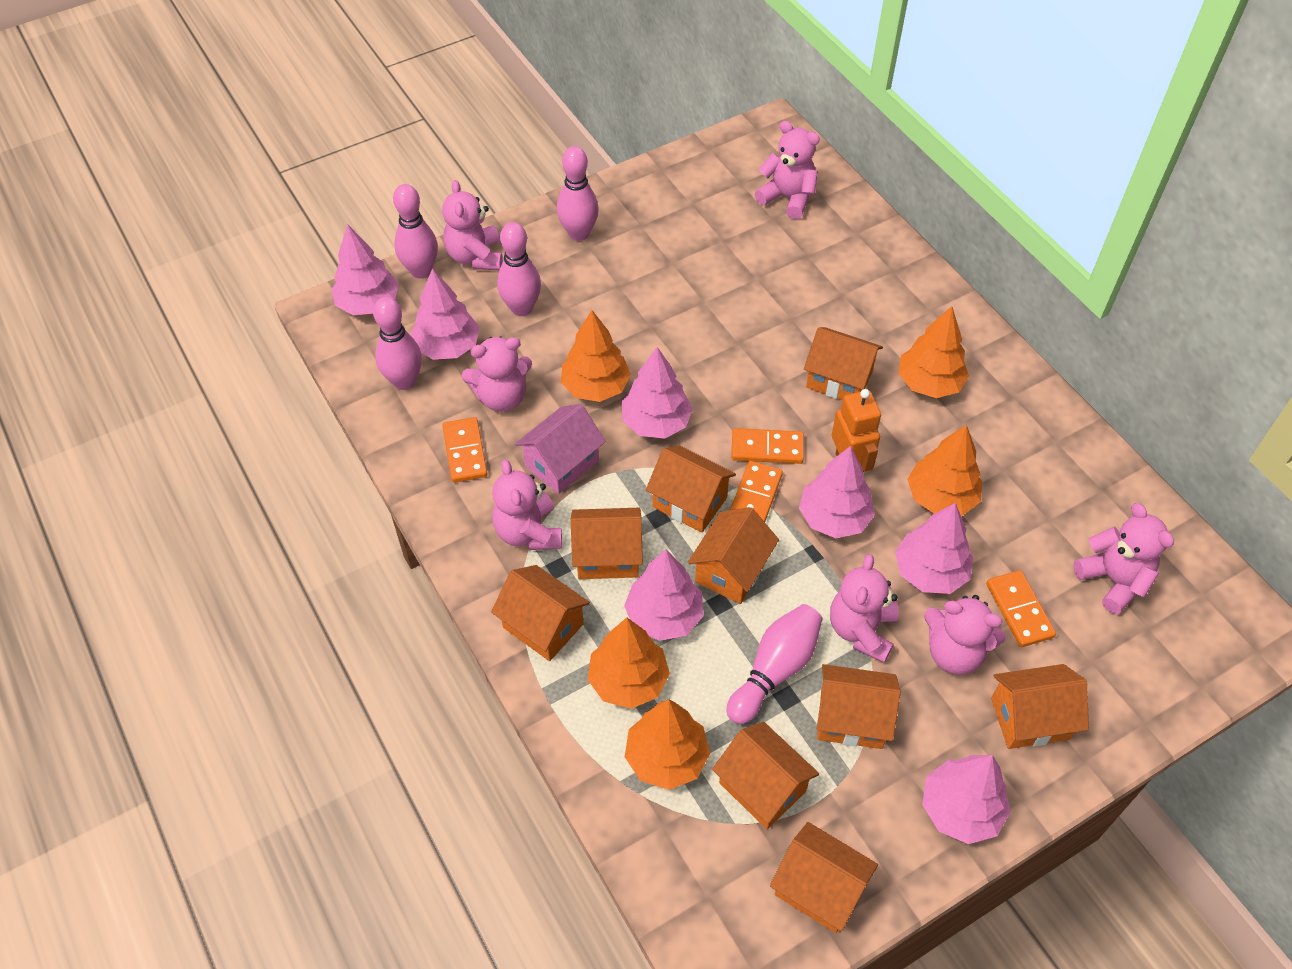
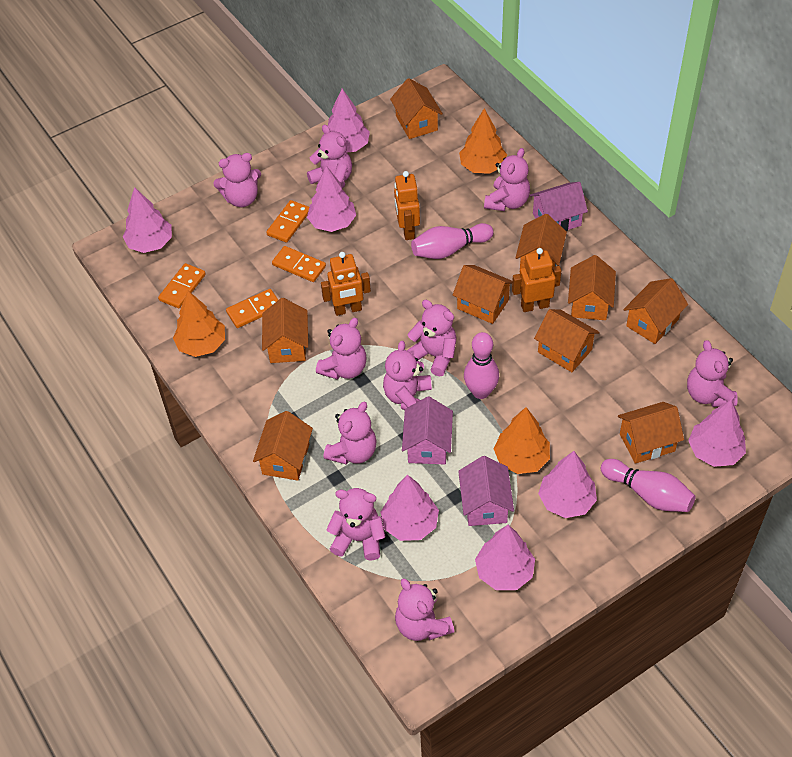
orange robot: 1 -> 3
orange tree: 5 -> 3
pink bowling pin: 5 -> 3
pink house: 1 -> 3
pink teddy bear: 7 -> 10

